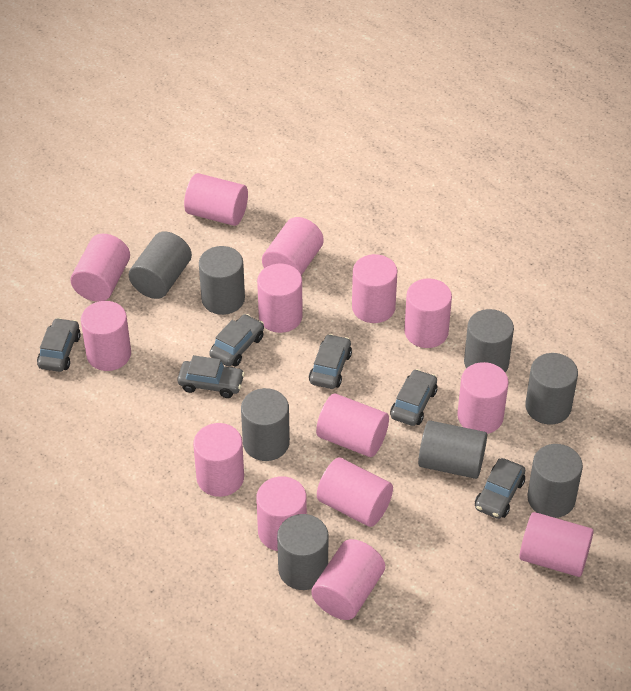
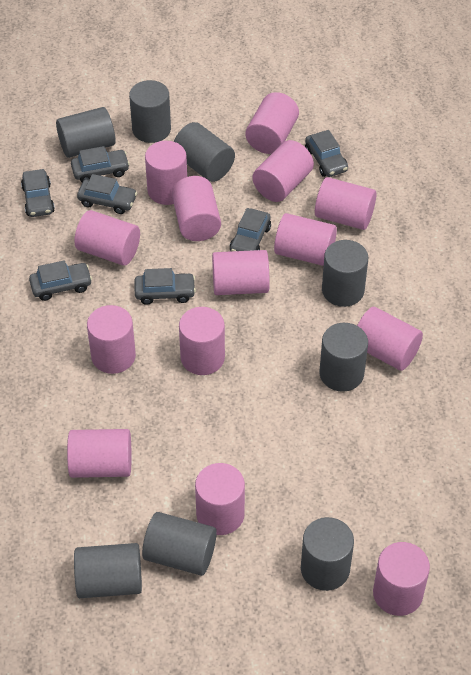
grey car: 6 -> 7

